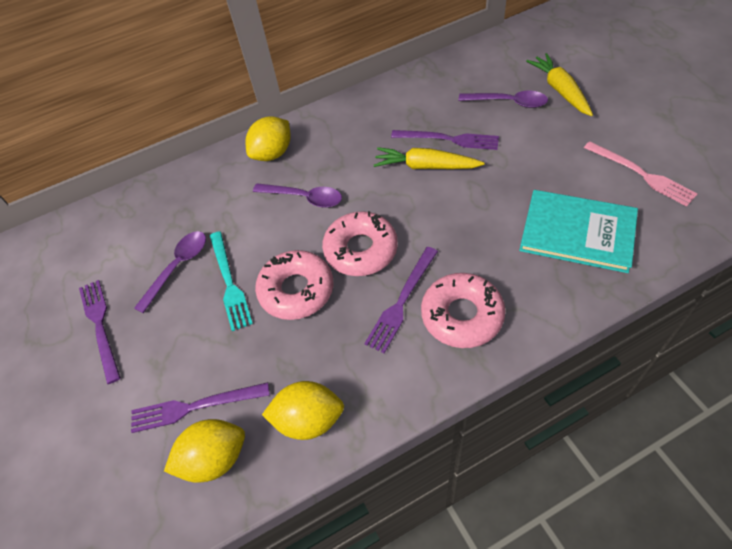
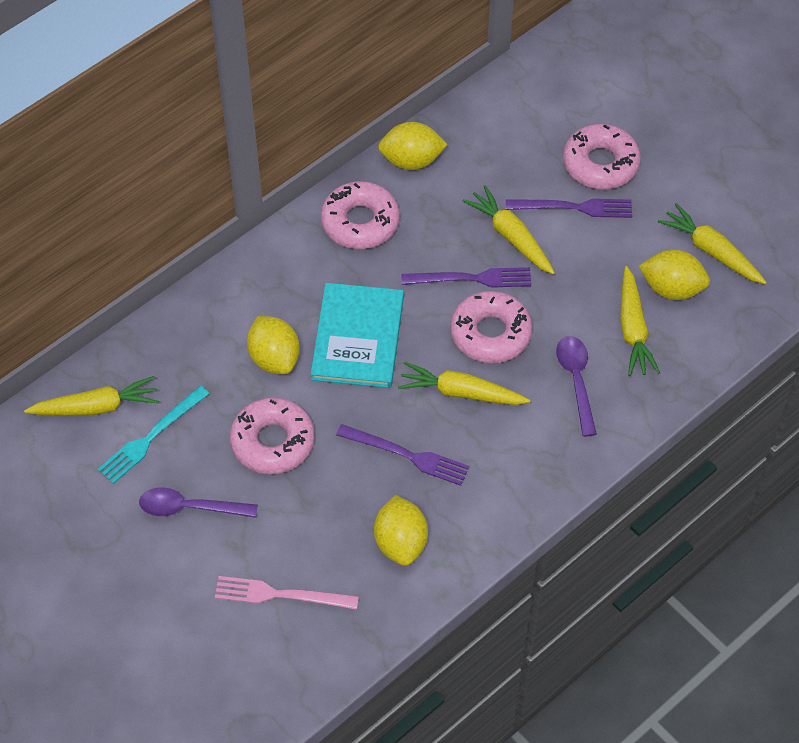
pink donut: 3 -> 4
purple fork: 4 -> 3
purple spoon: 3 -> 2
yellow carrot: 2 -> 5
yellow lemon: 3 -> 4

